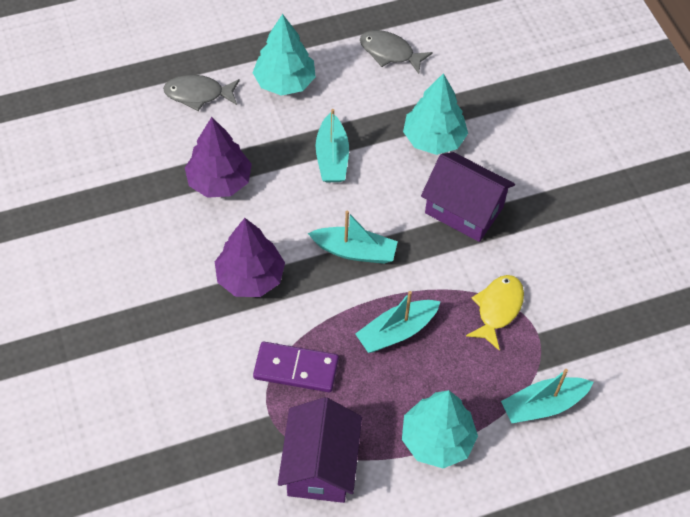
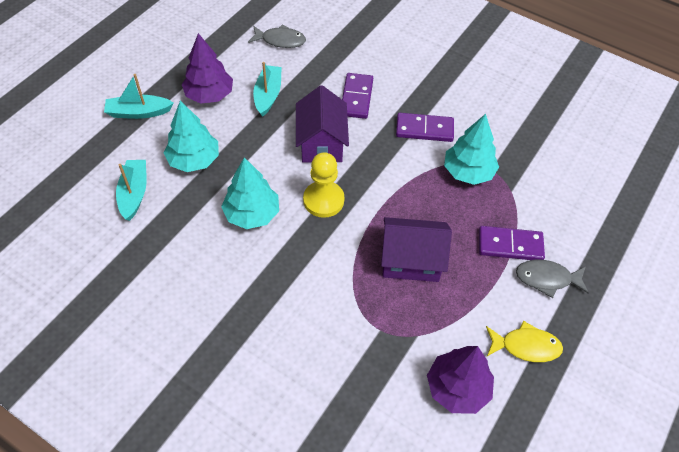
purple domino: 1 -> 3
turquoise boat: 4 -> 3
yellow pawn: 0 -> 1

